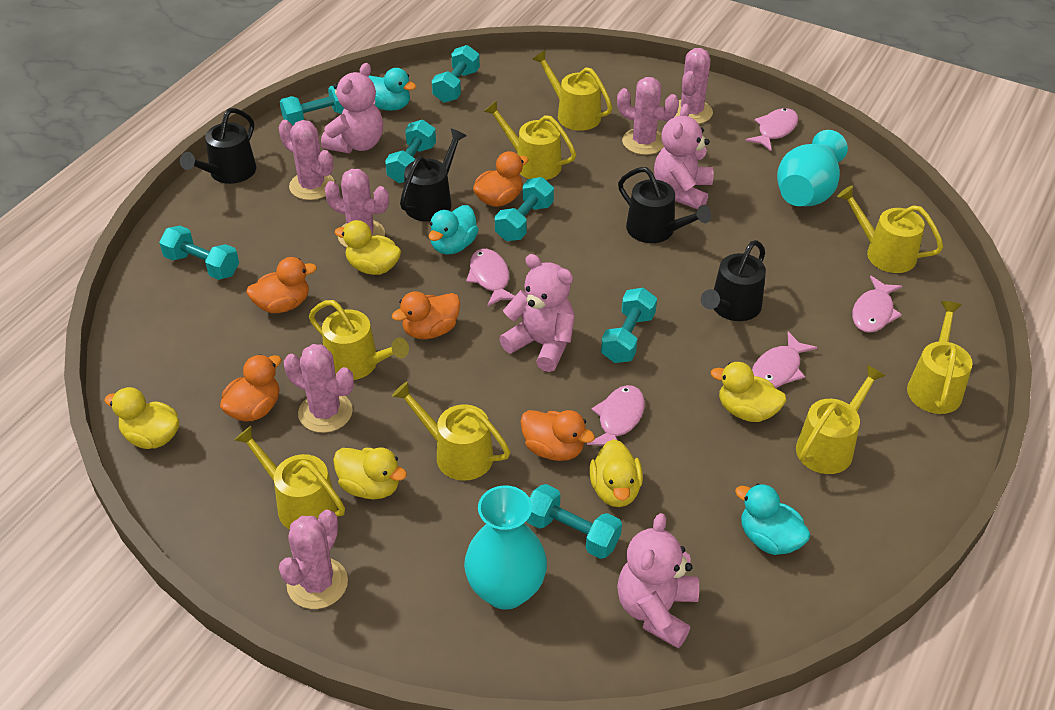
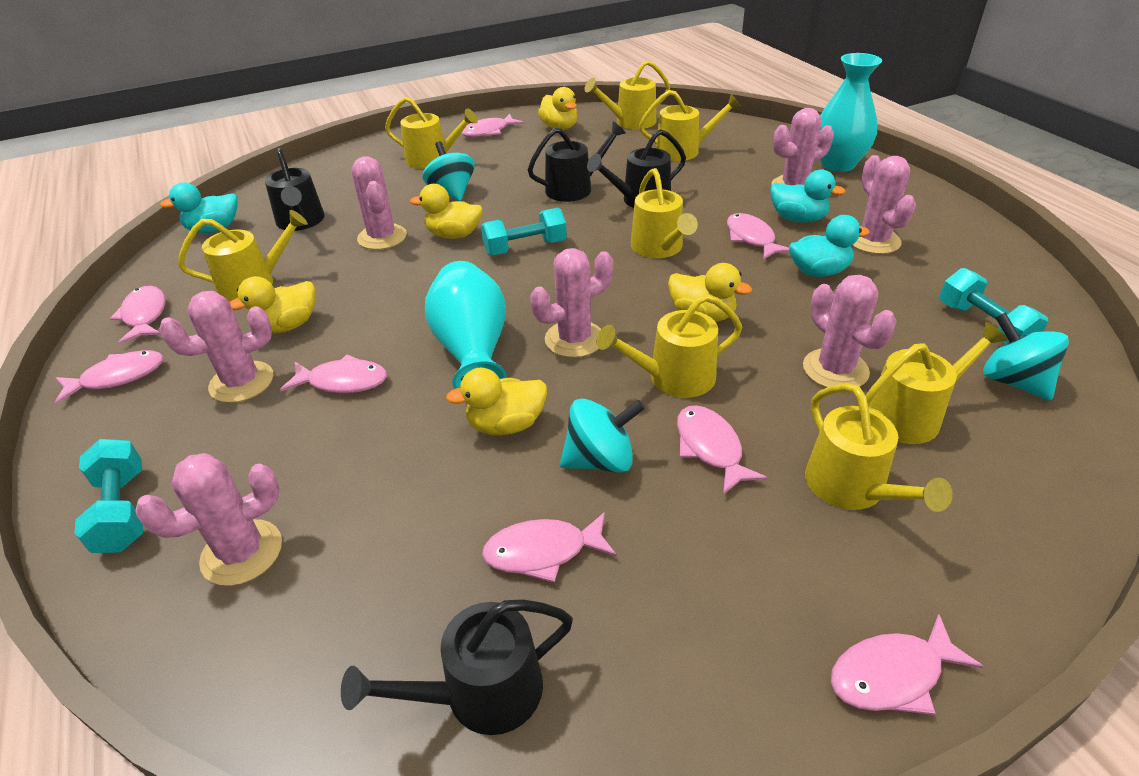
orange duck: 5 -> 0
pink cactus: 6 -> 7
pink fish: 5 -> 8
pink teddy bear: 4 -> 0
turquoise dumbbell: 7 -> 3
turquoise spinning top: 0 -> 3

